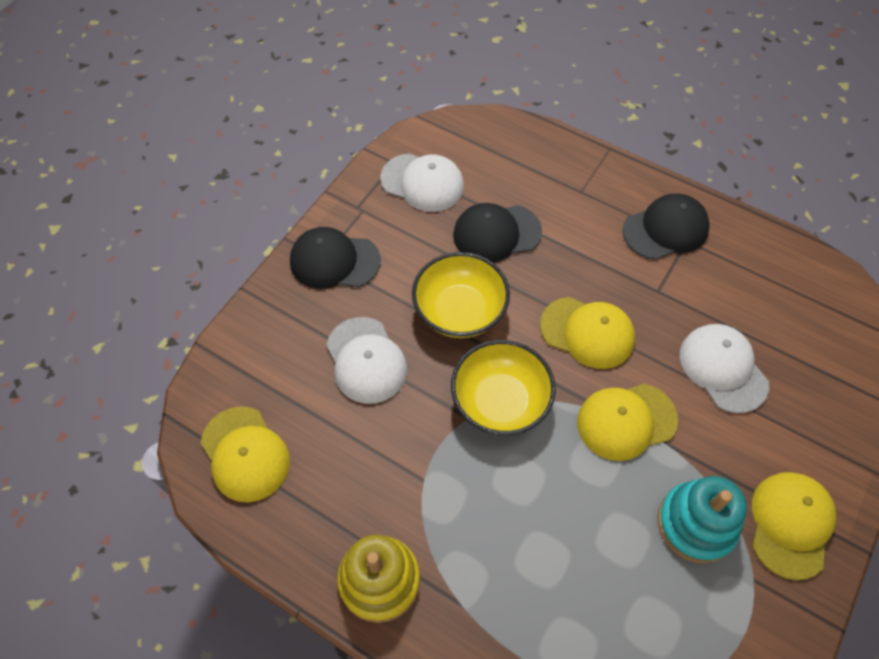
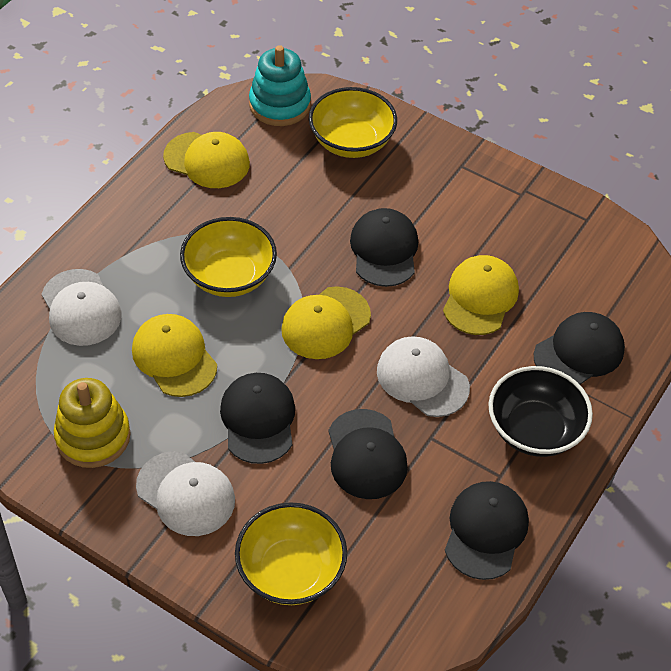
black bowl: 0 -> 1
black cap: 3 -> 5
yellow bowl: 2 -> 3

